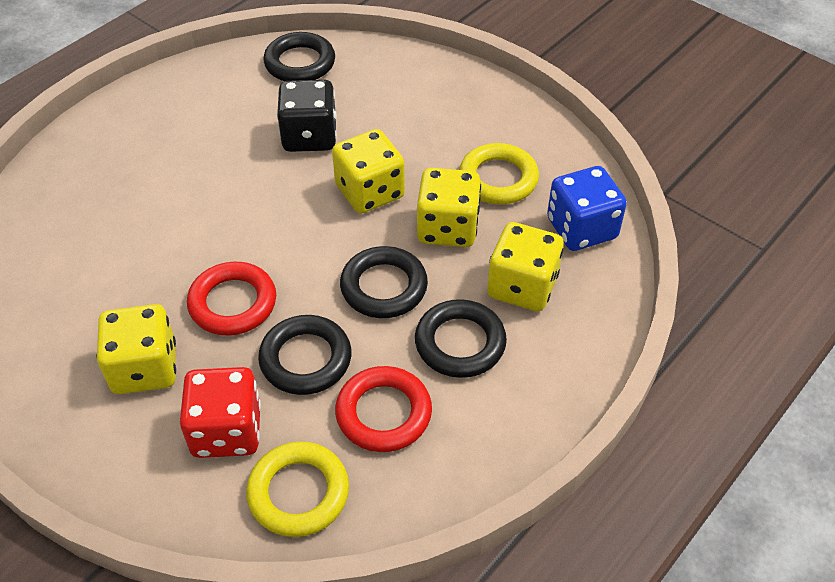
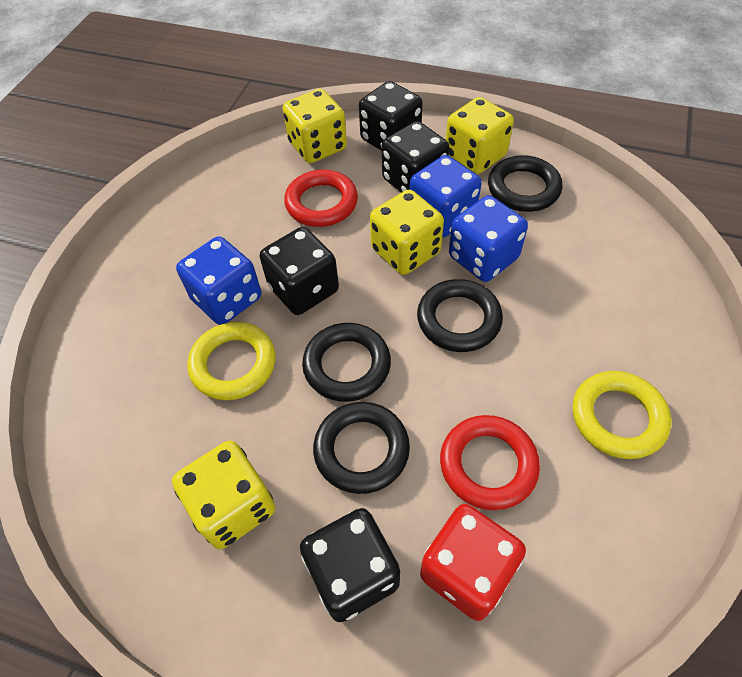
black dice: 1 -> 4
blue dice: 1 -> 3

